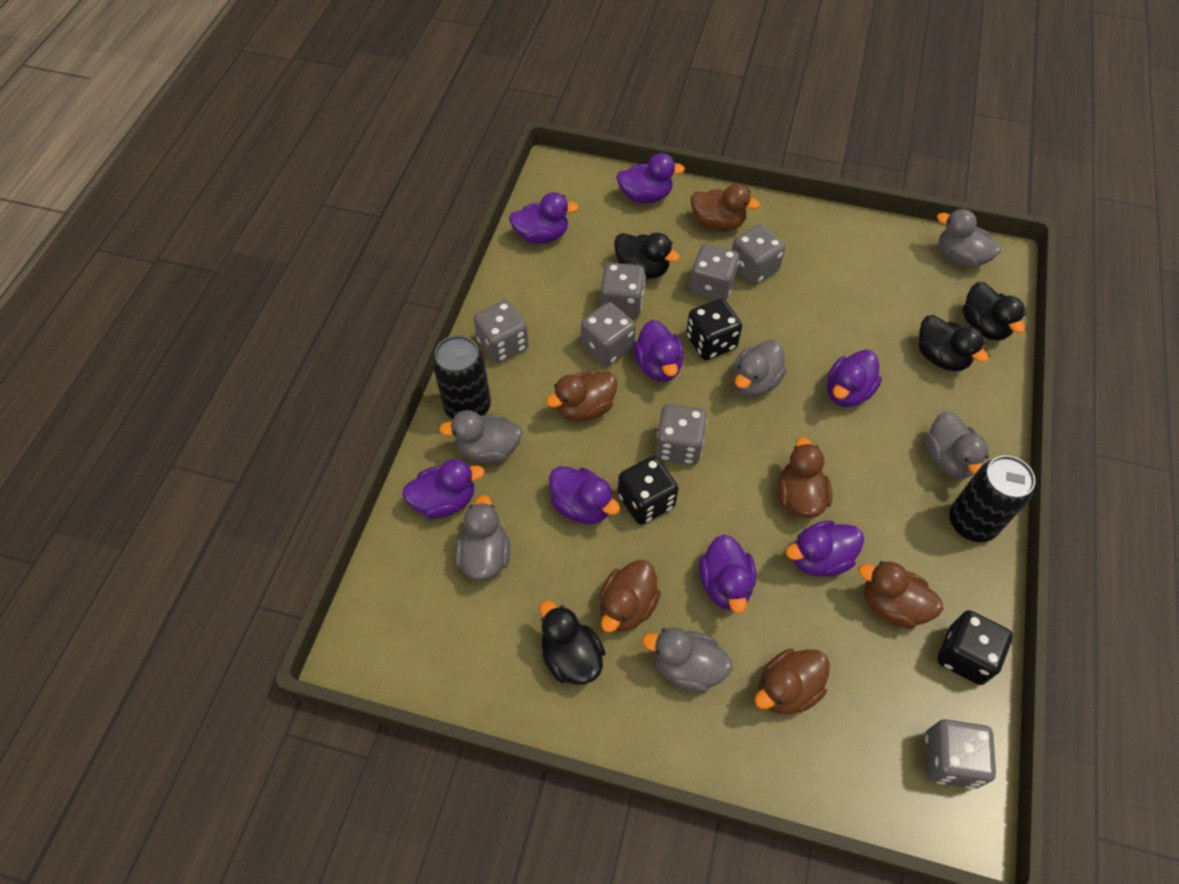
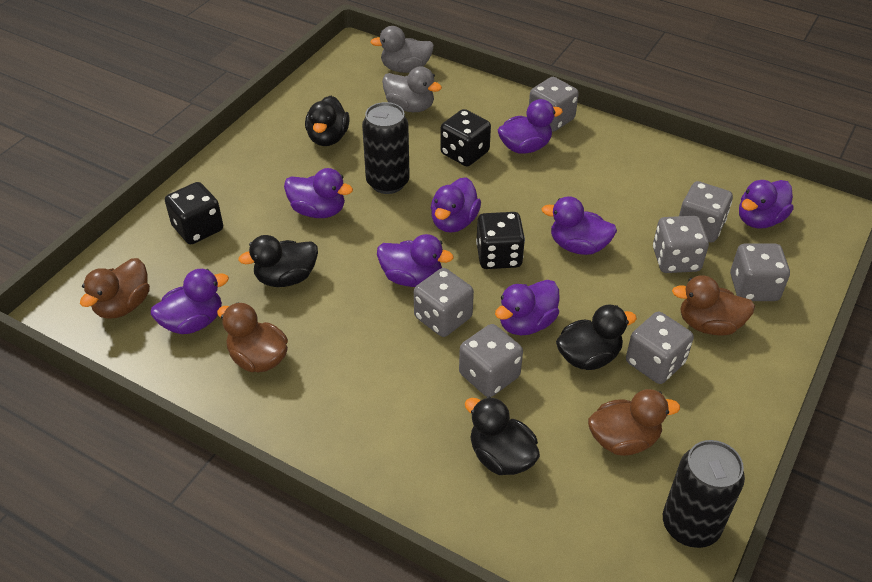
brown duck: 6 -> 4
grey duck: 6 -> 2

